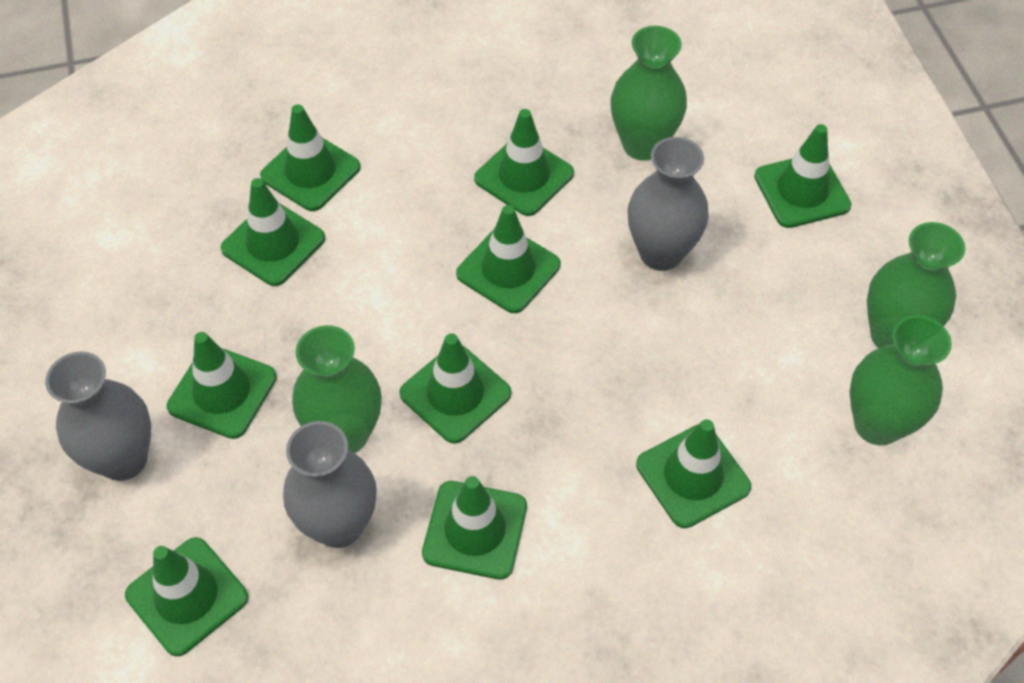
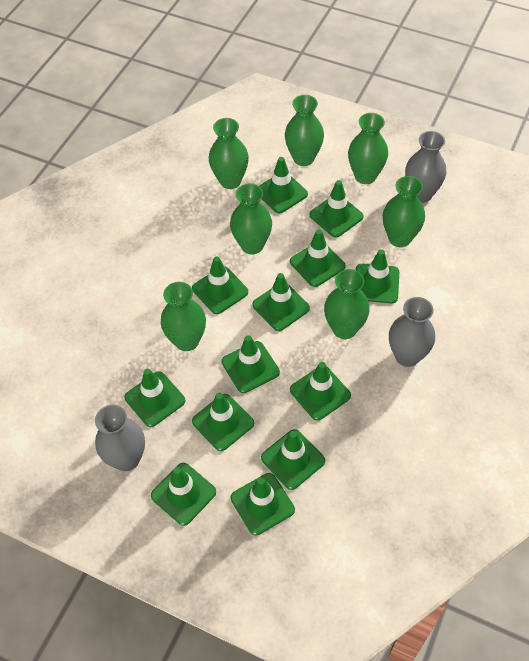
green traffic cone: 10 -> 13
green vase: 4 -> 7

